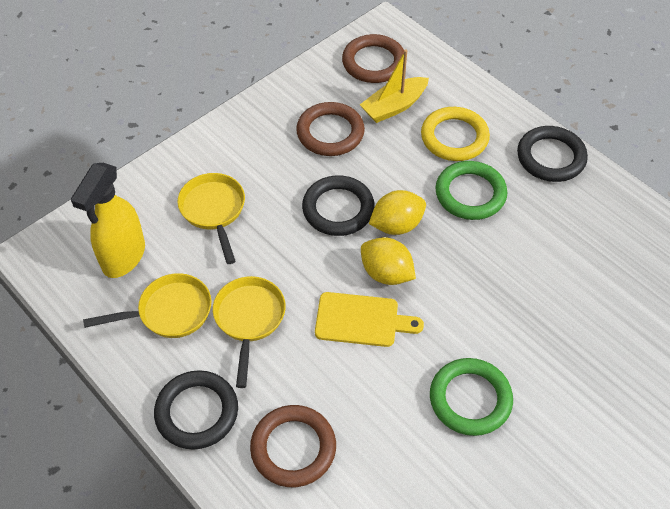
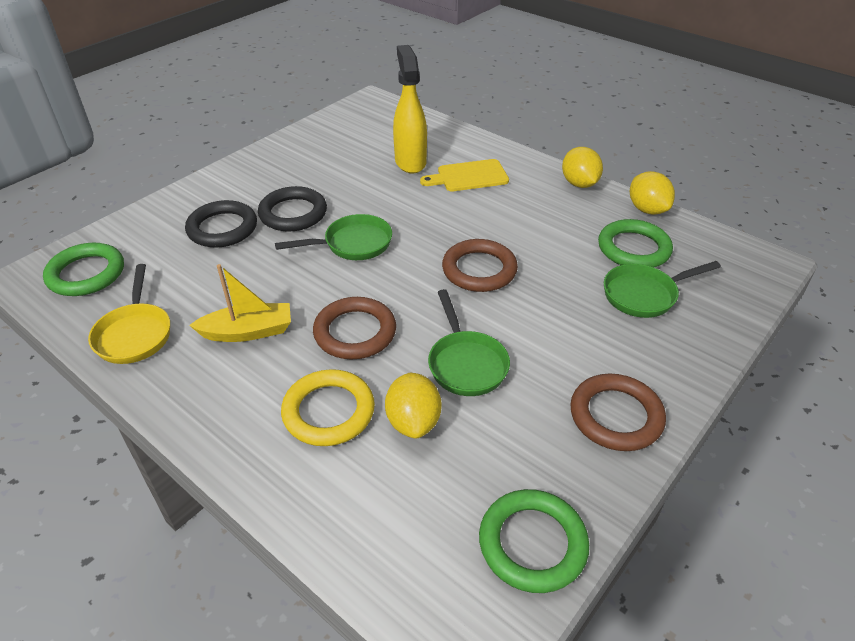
black ring: 3 -> 2
green pan: 0 -> 3
green ring: 2 -> 3
yellow lemon: 2 -> 3
yellow pan: 3 -> 1

